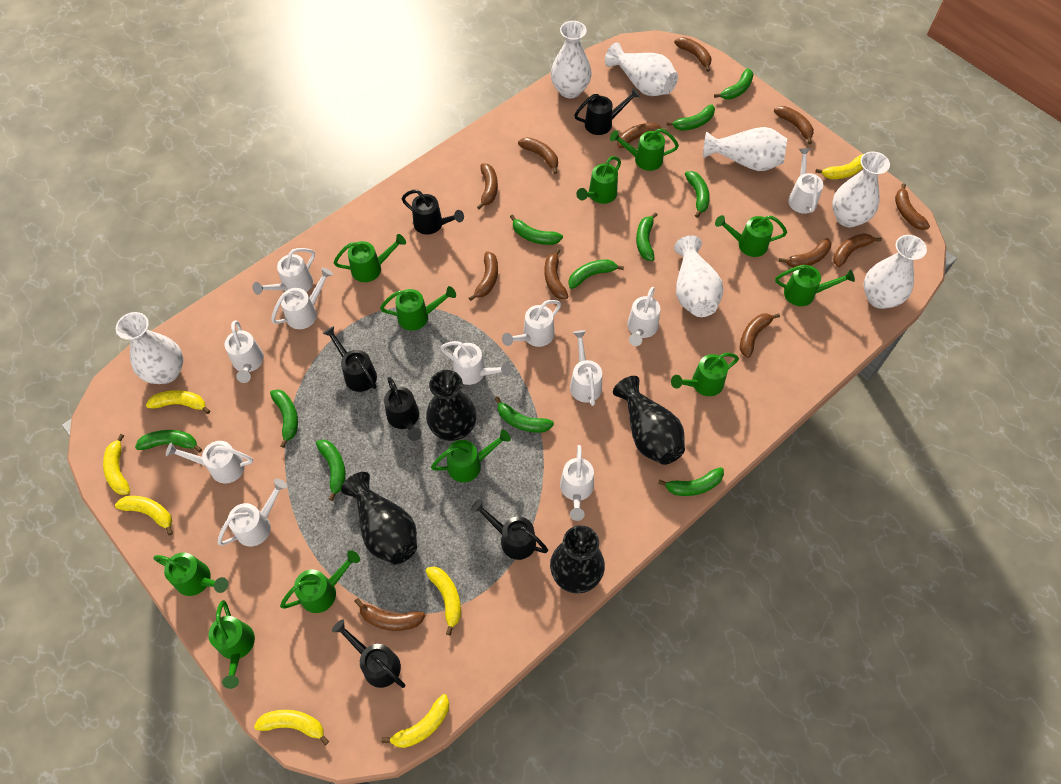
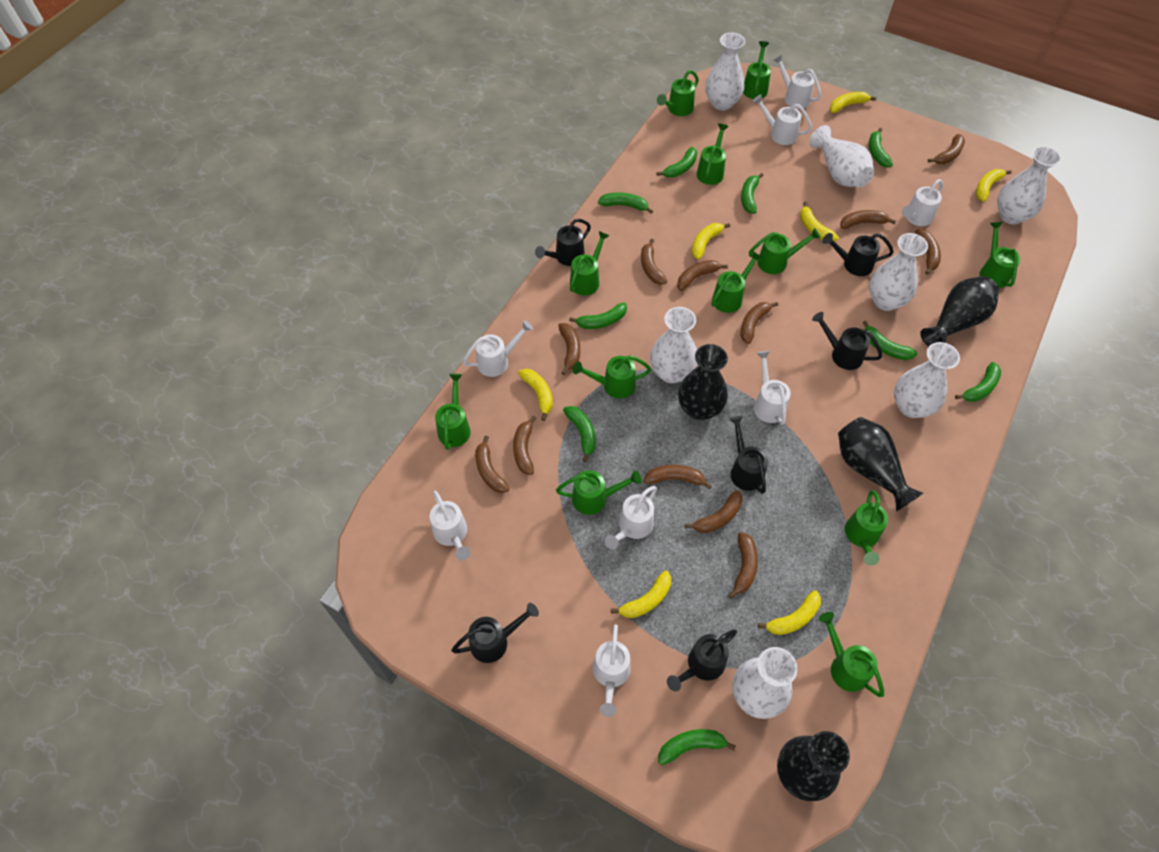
green banana: 11 -> 9
green watering can: 11 -> 12
white watering can: 11 -> 8

